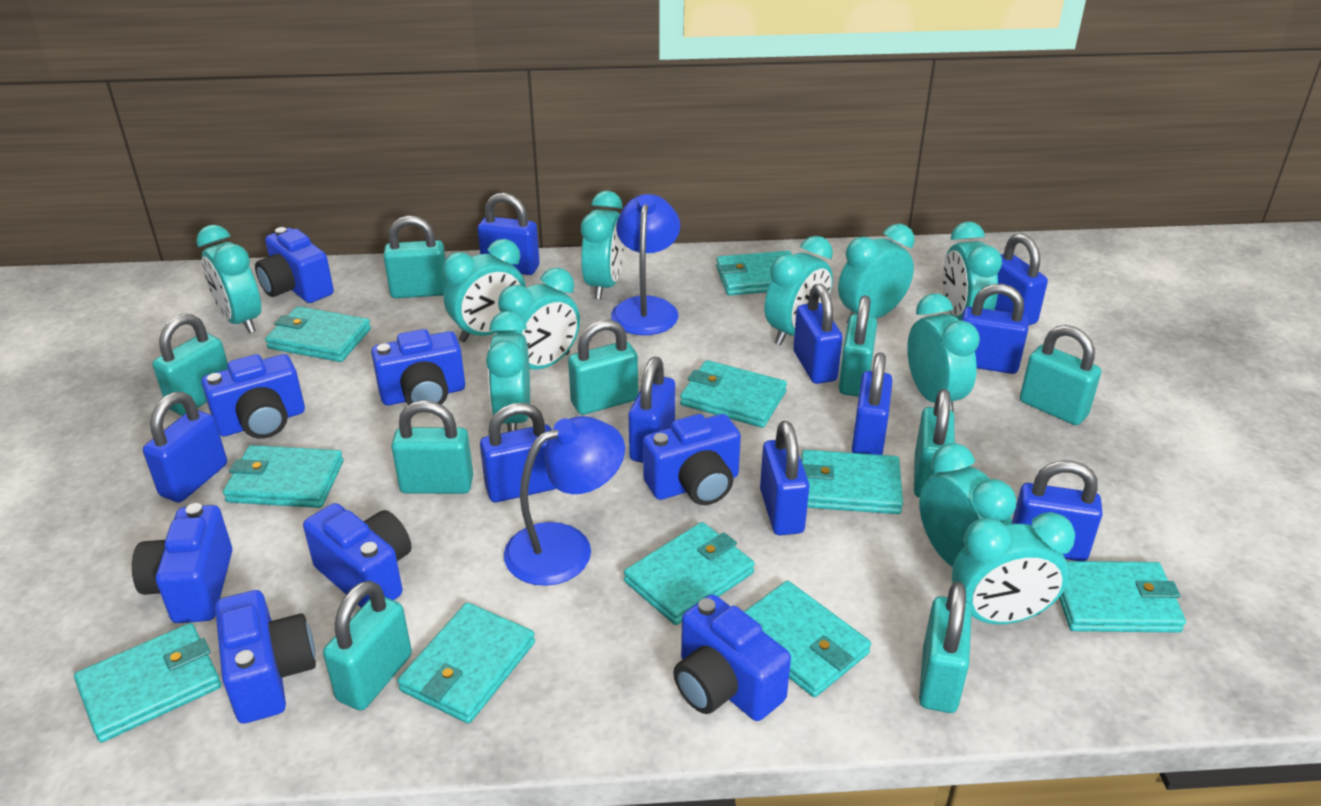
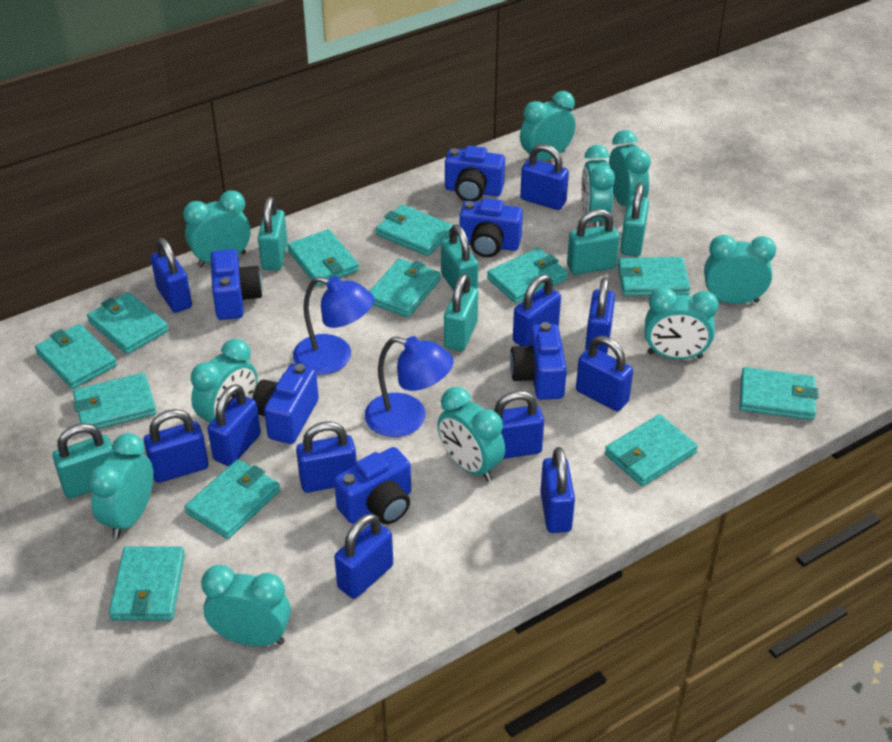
blue camera: 8 -> 6
blue padlock: 10 -> 11
turquoise clock: 11 -> 10
turquoise padlock: 9 -> 6
turquoise wallet: 10 -> 12

